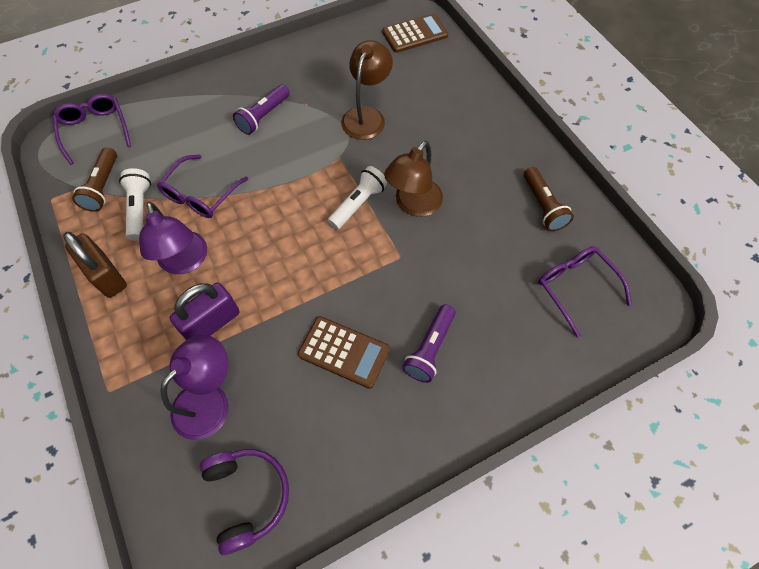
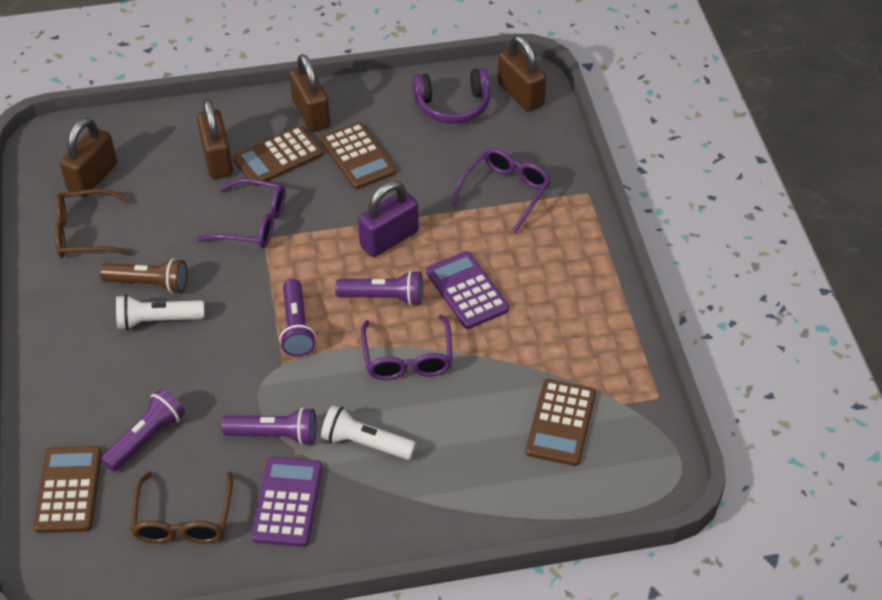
brown calculator: 2 -> 4
brown flashlight: 2 -> 1
brown glasses: 0 -> 2
brown lamp: 2 -> 0
brown padlock: 1 -> 4
purple calculator: 0 -> 2
purple flashlight: 2 -> 4
purple lamp: 2 -> 0

